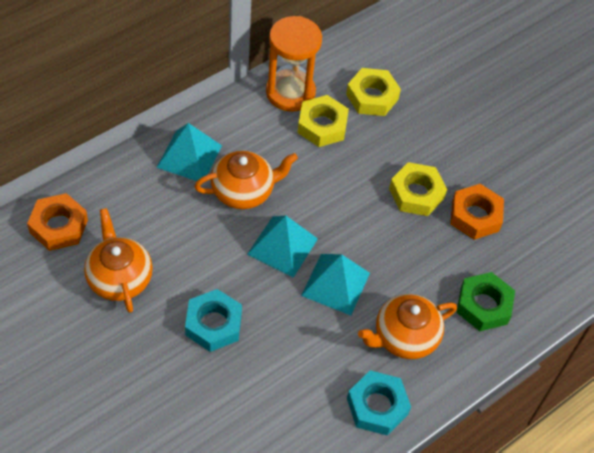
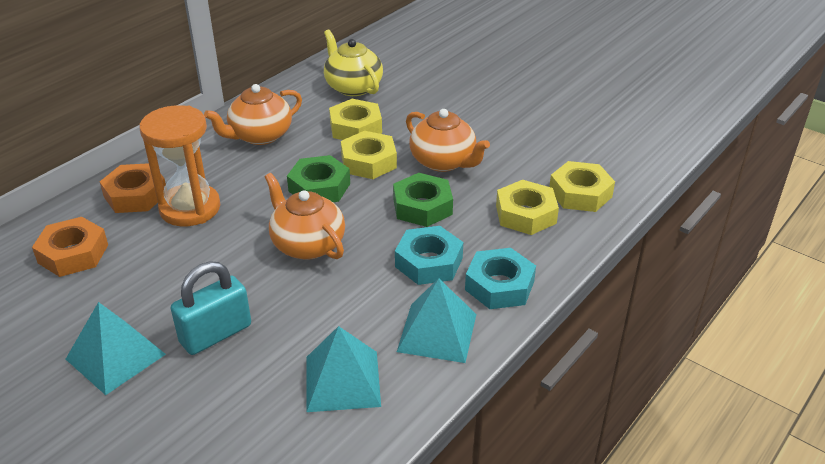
green nut: 1 -> 2
turquoise padlock: 0 -> 1
yellow nut: 3 -> 4
yellow teapot: 0 -> 1

